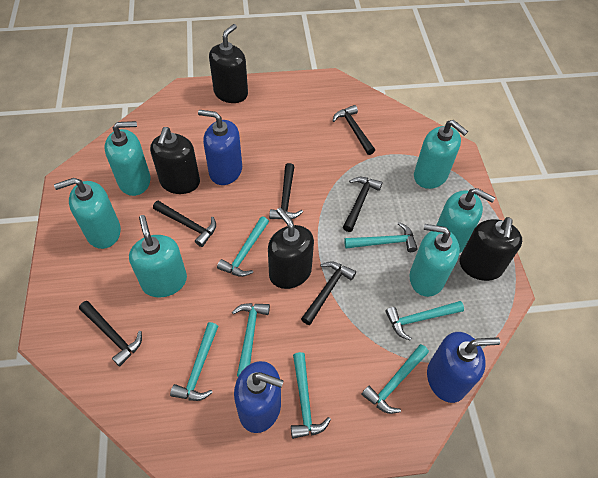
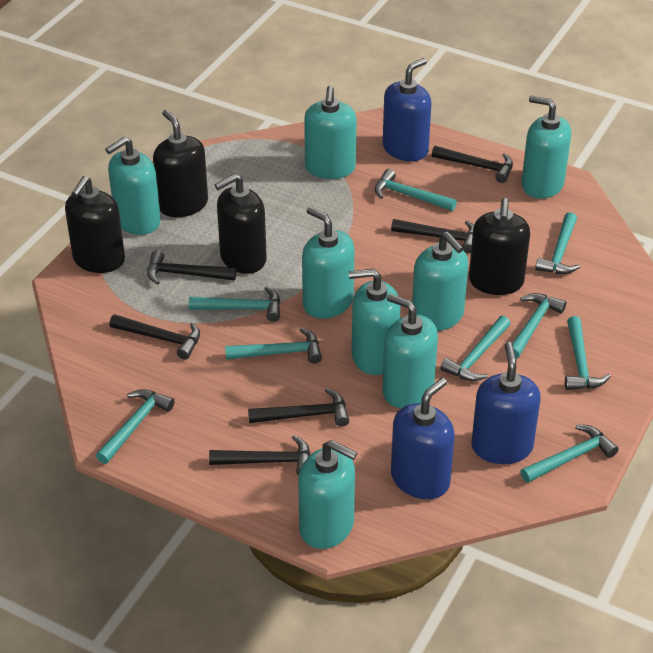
turquoise hammer: 7 -> 9
turquoise soap dispenser: 6 -> 8

